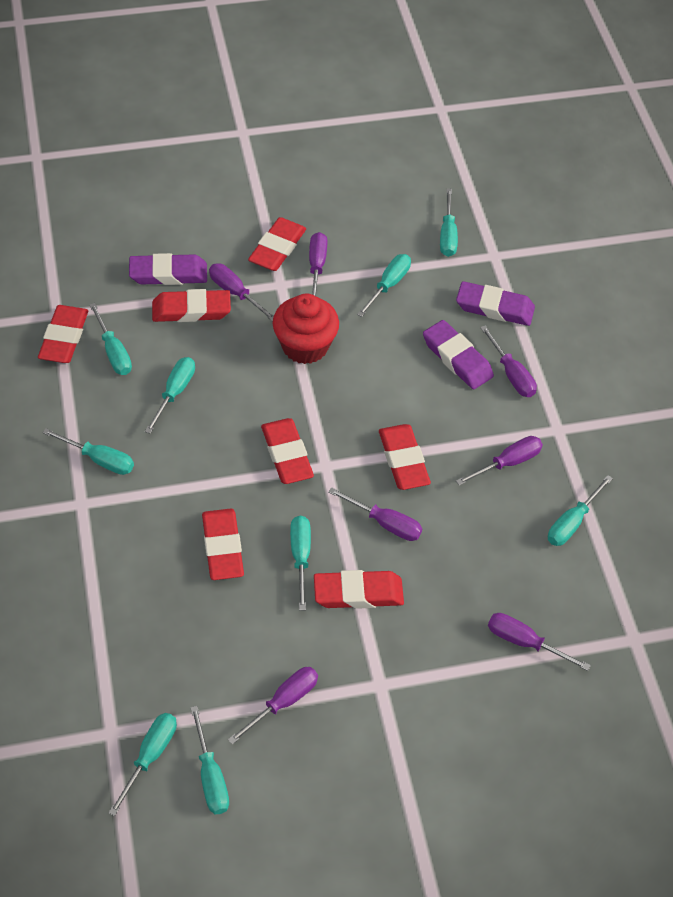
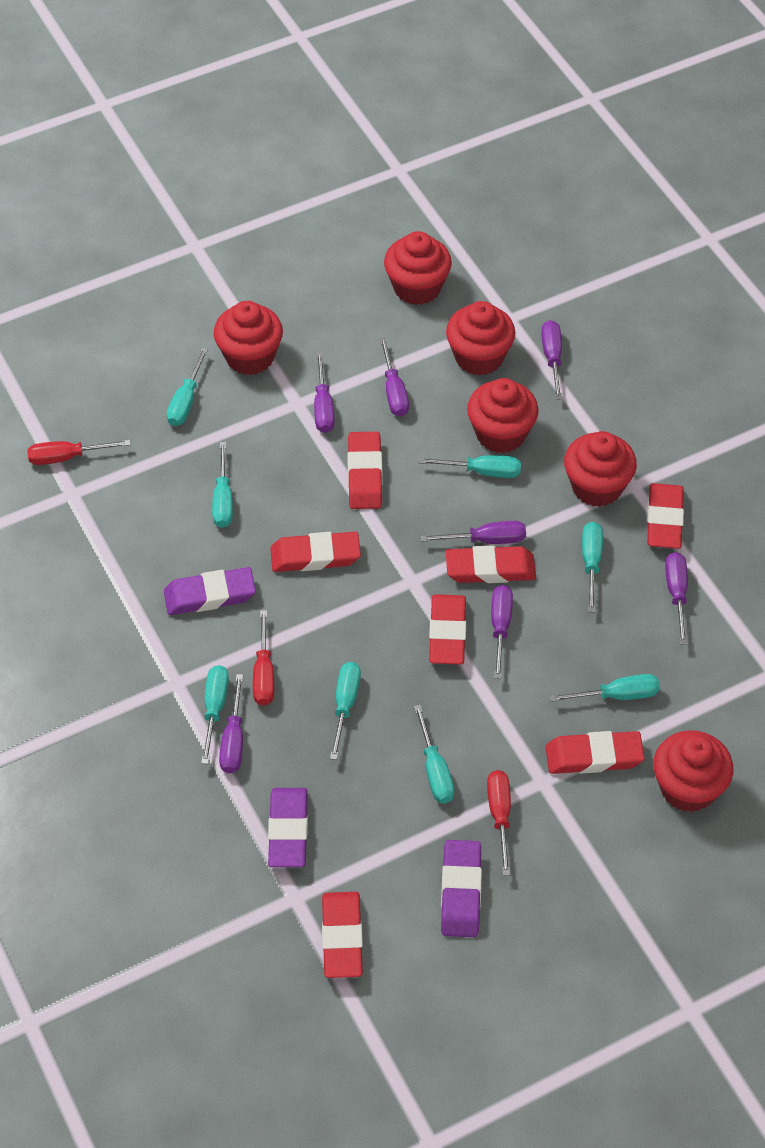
red cupcake: 1 -> 6
red screwdriver: 0 -> 3
turquoise screwdriver: 9 -> 8

